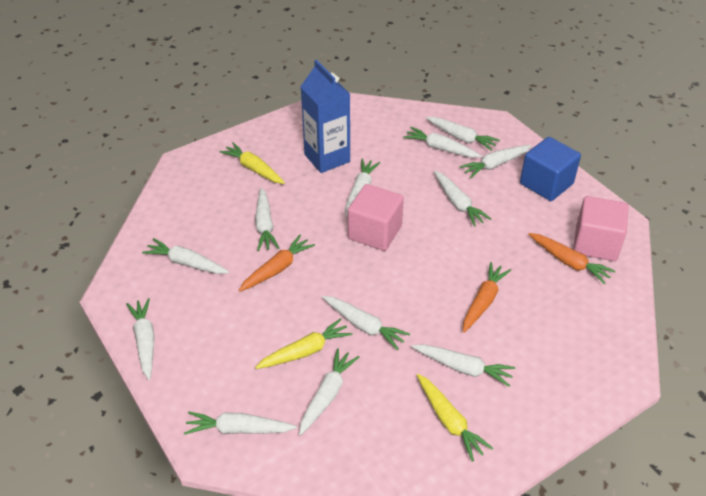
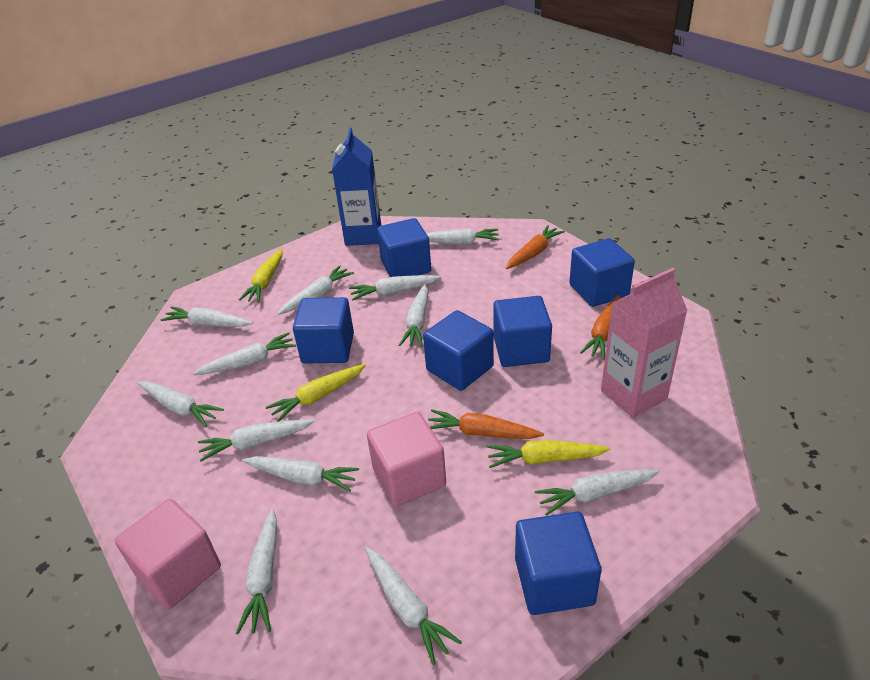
blue cube: 1 -> 6
pink carton: 0 -> 1

